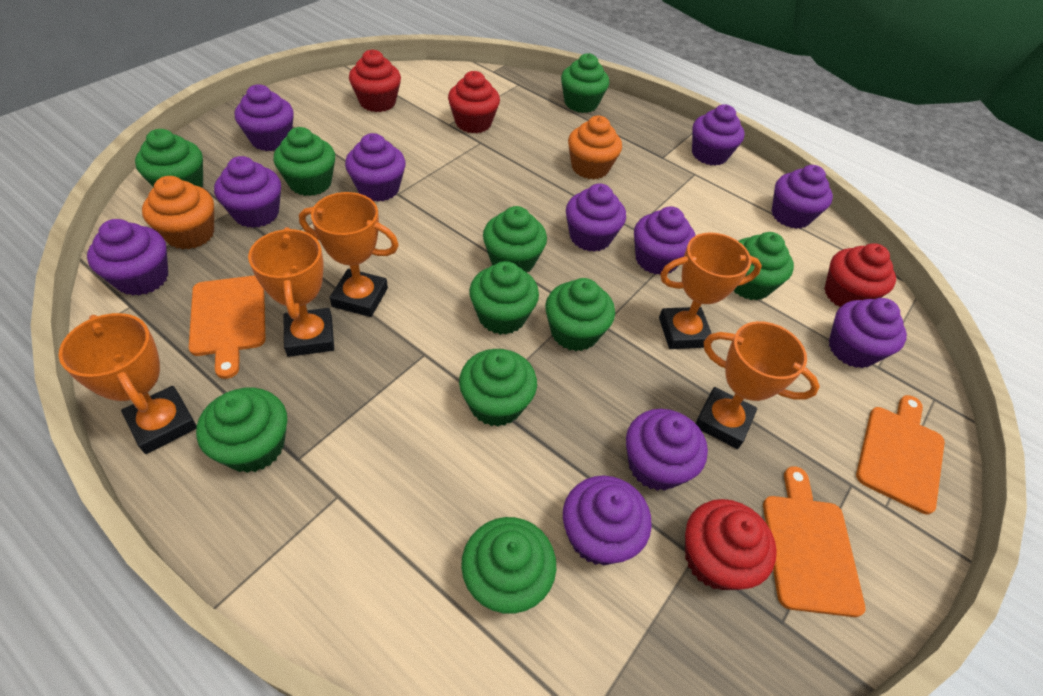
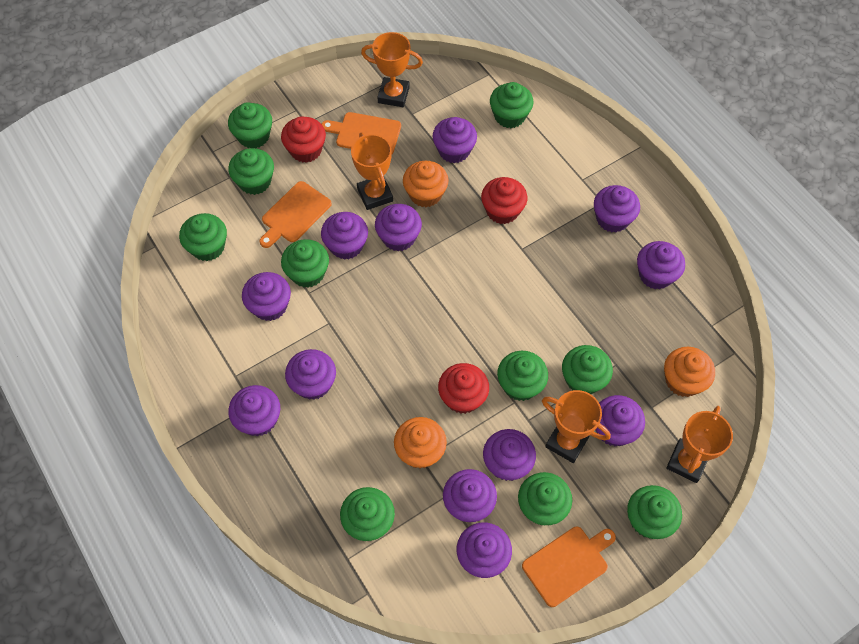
orange cupcake: 2 -> 3
orange trophy: 5 -> 4
purple cupcake: 11 -> 12
red cupcake: 4 -> 3

